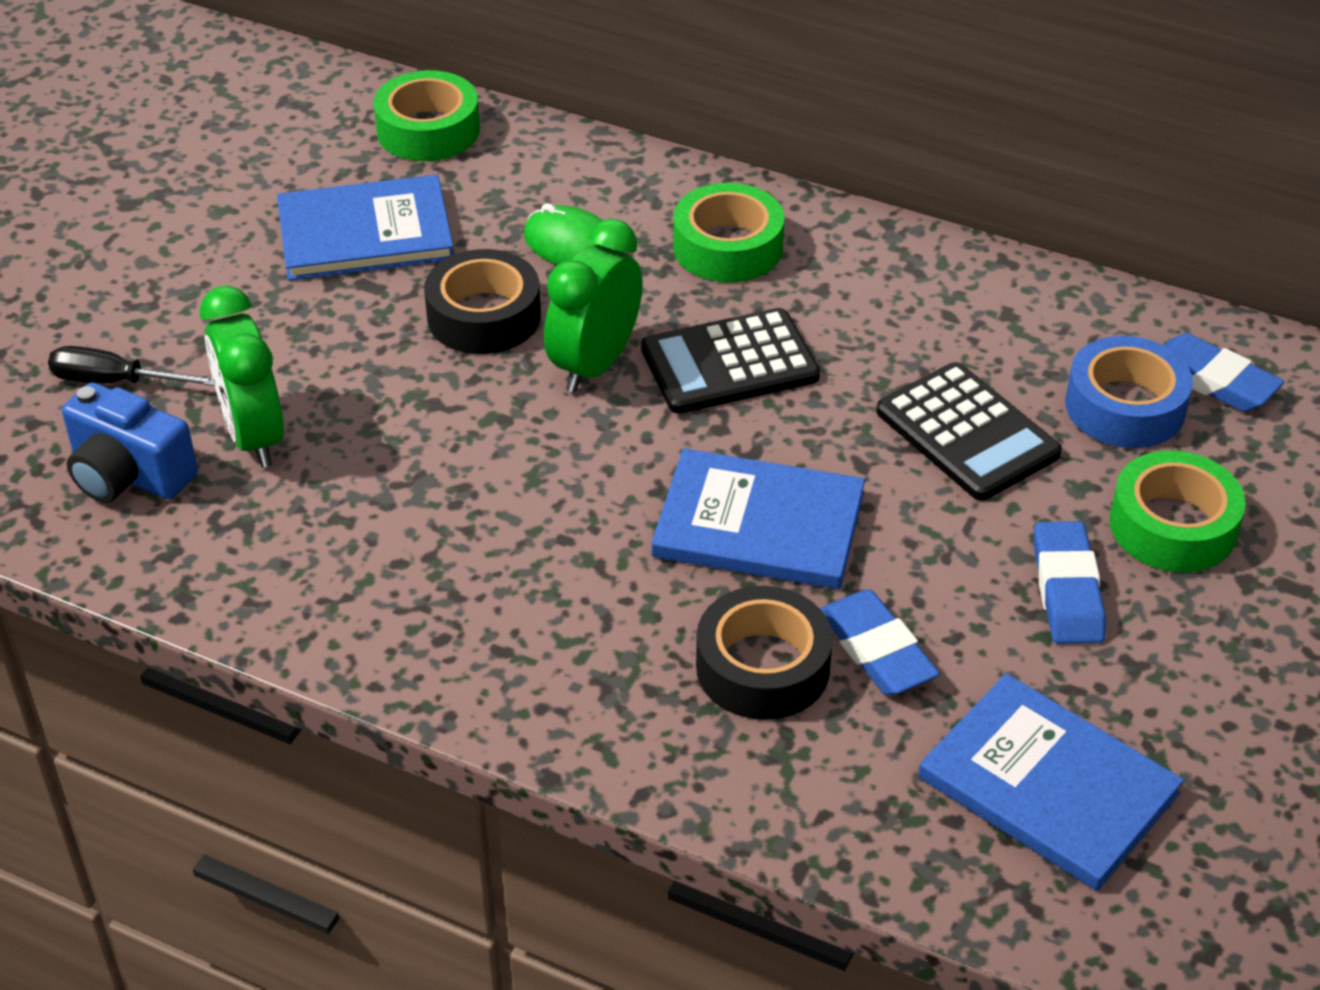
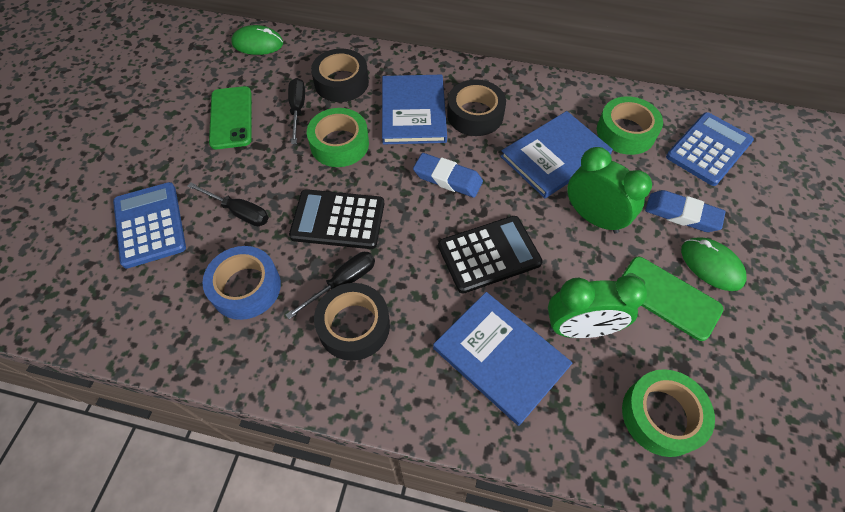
black screwdriver: 1 -> 3
black tape: 2 -> 3
blue calculator: 0 -> 2
blue camera: 1 -> 0
blue eraser: 3 -> 2
green mouse: 1 -> 2
green phone: 0 -> 2

